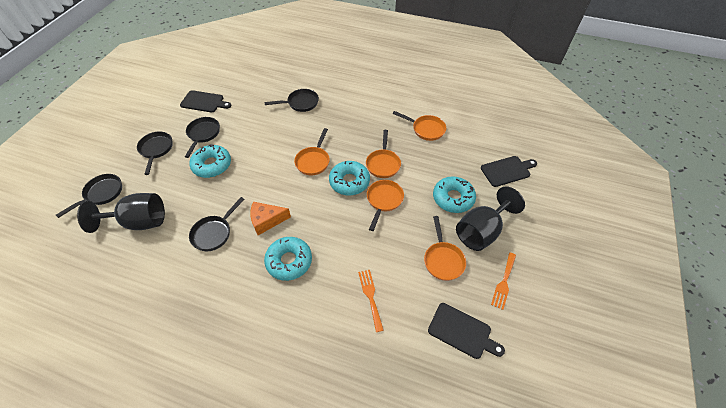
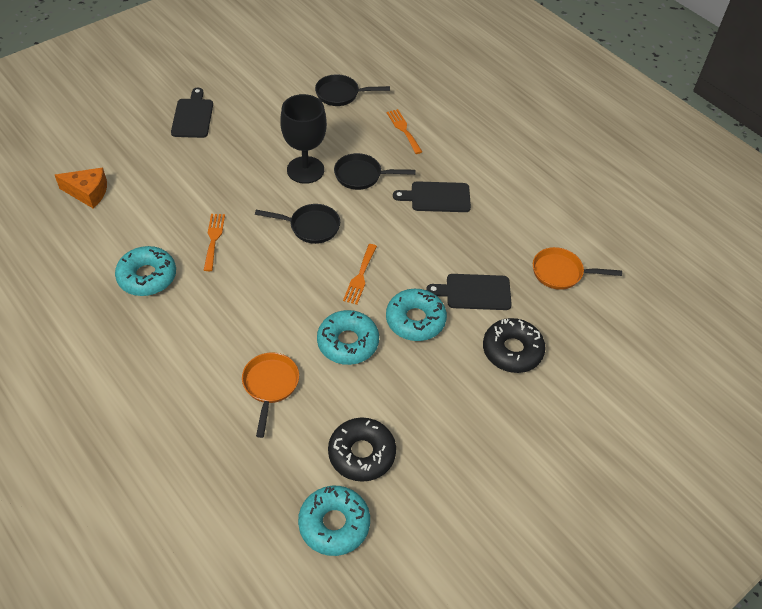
black donut: 0 -> 2
black goblet: 2 -> 1
black pan: 5 -> 3
orange fork: 2 -> 3
orange pan: 5 -> 2

